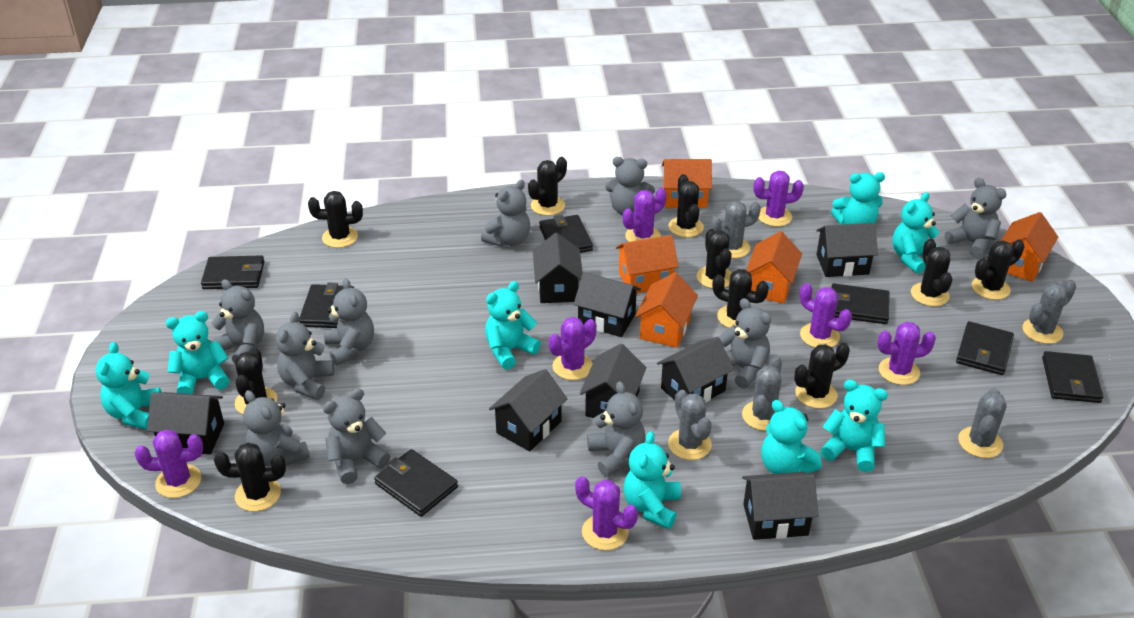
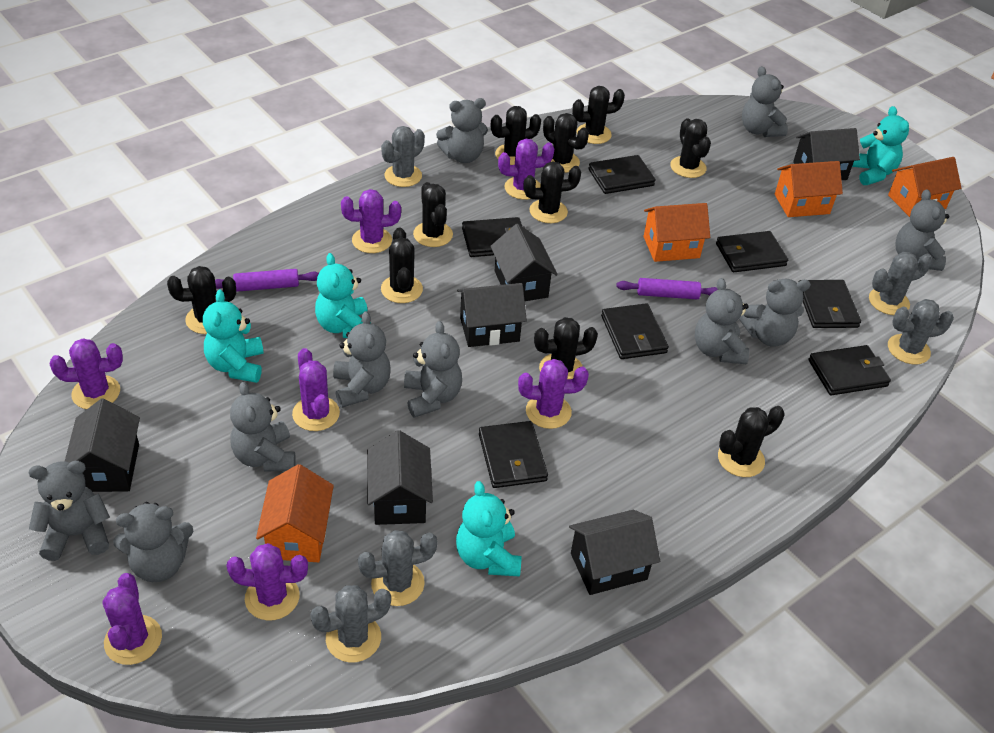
black house: 8 -> 6
orange house: 5 -> 4
purple rolling pin: 0 -> 2
turquoise teddy bear: 8 -> 4

